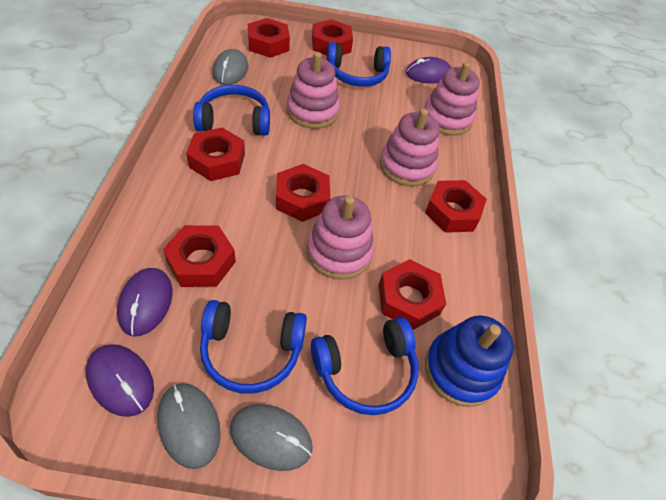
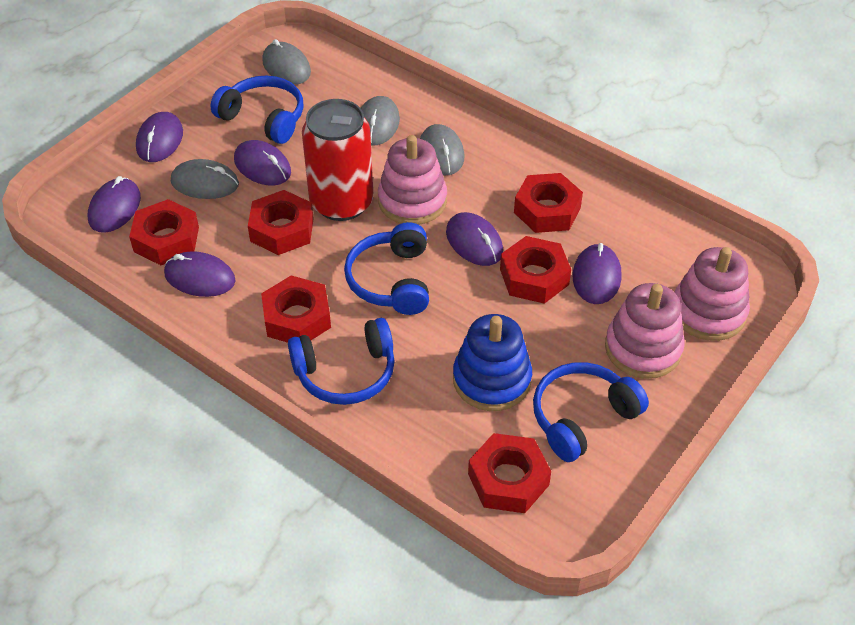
grey mouse: 3 -> 4
pink stacking toy: 4 -> 3
purple mouse: 3 -> 6
red can: 0 -> 1
red nut: 7 -> 6

